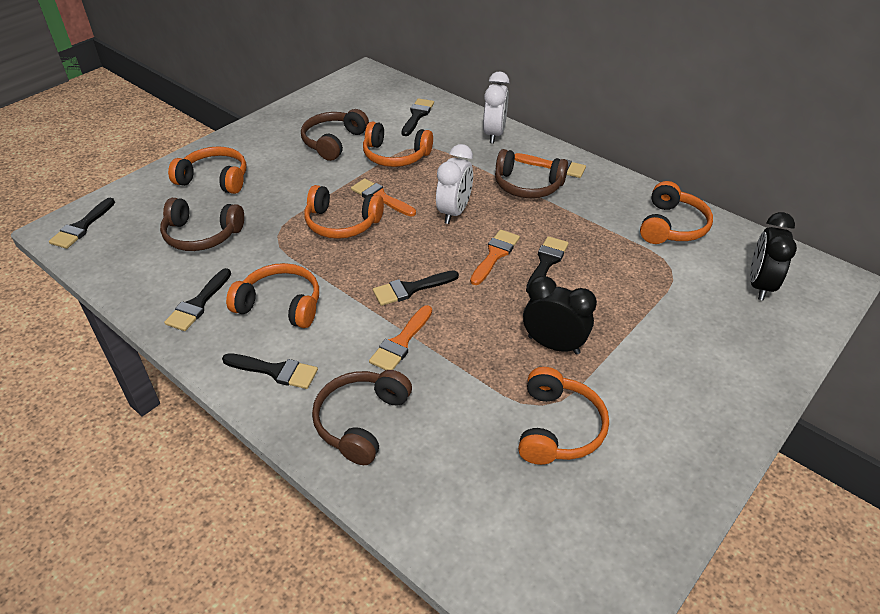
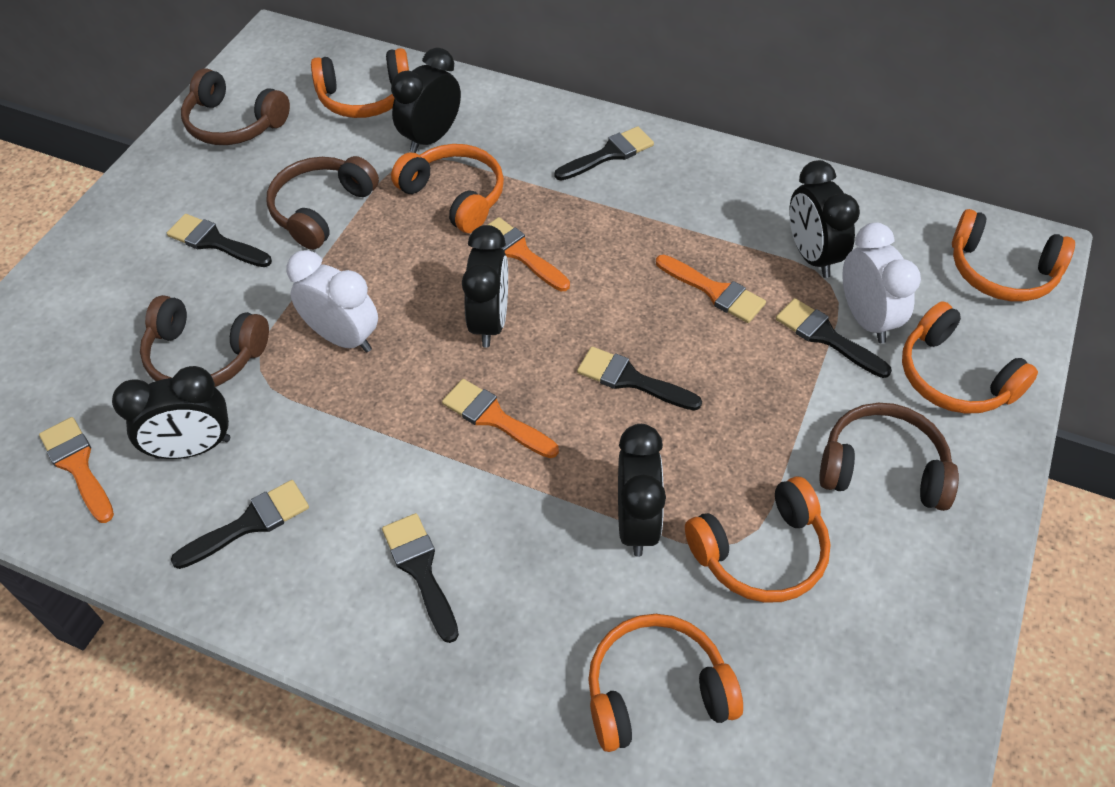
black clock: 2 -> 5

